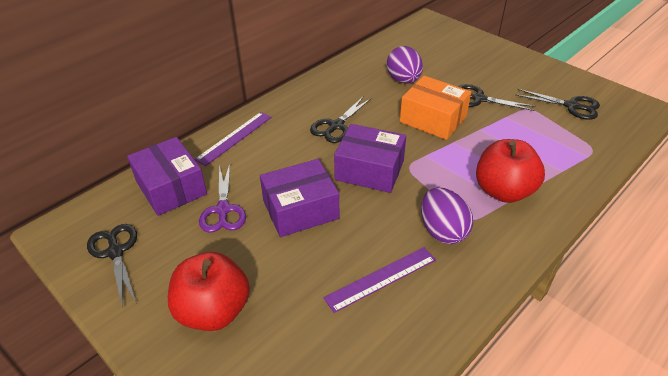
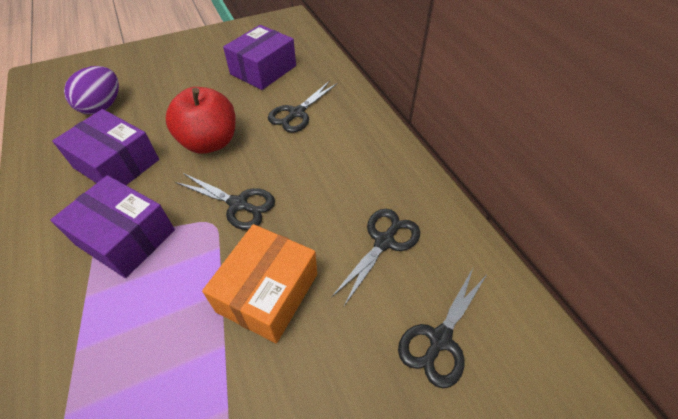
purple egg: 2 -> 1
purple ruler: 2 -> 0
purple scissors: 1 -> 0
red apple: 2 -> 1

